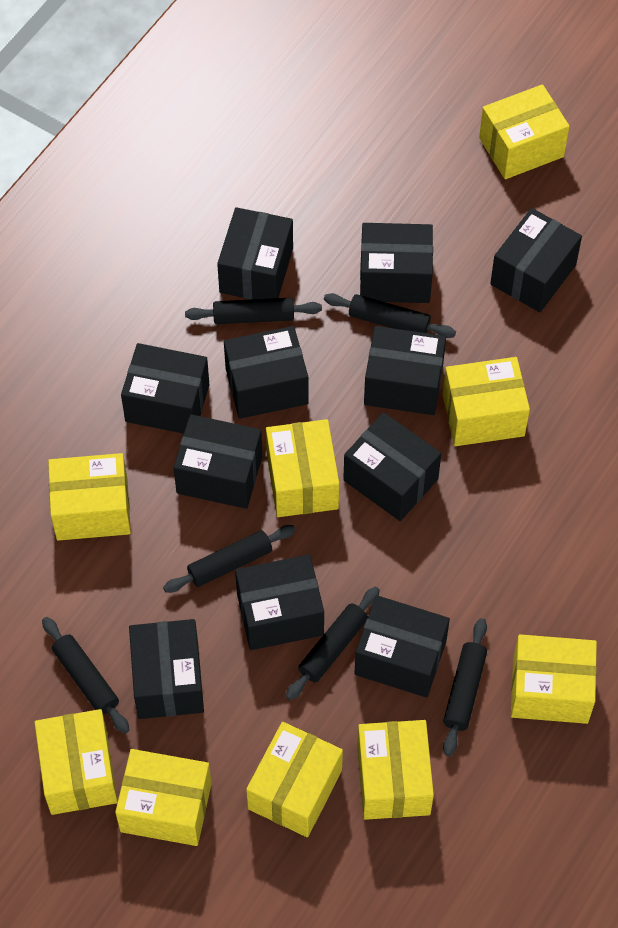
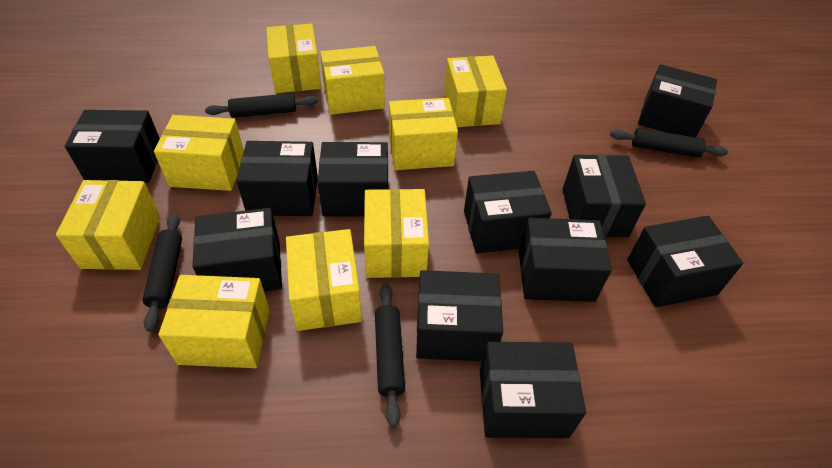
black rolling pin: 6 -> 4

